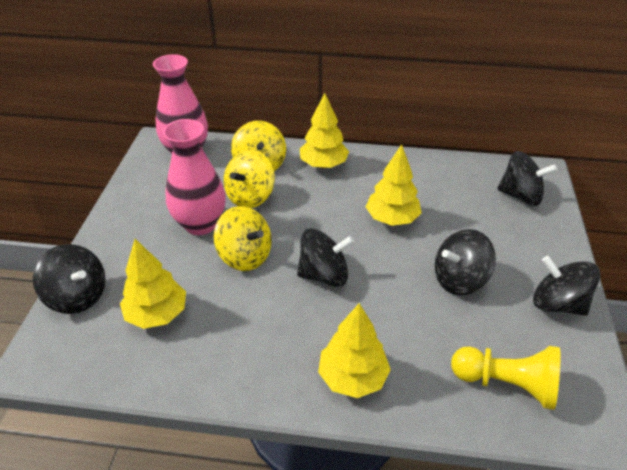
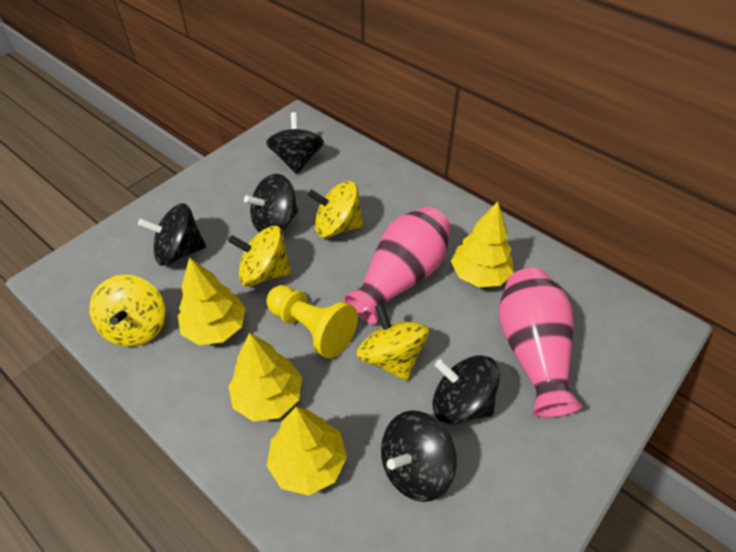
yellow spinning top: 3 -> 4

